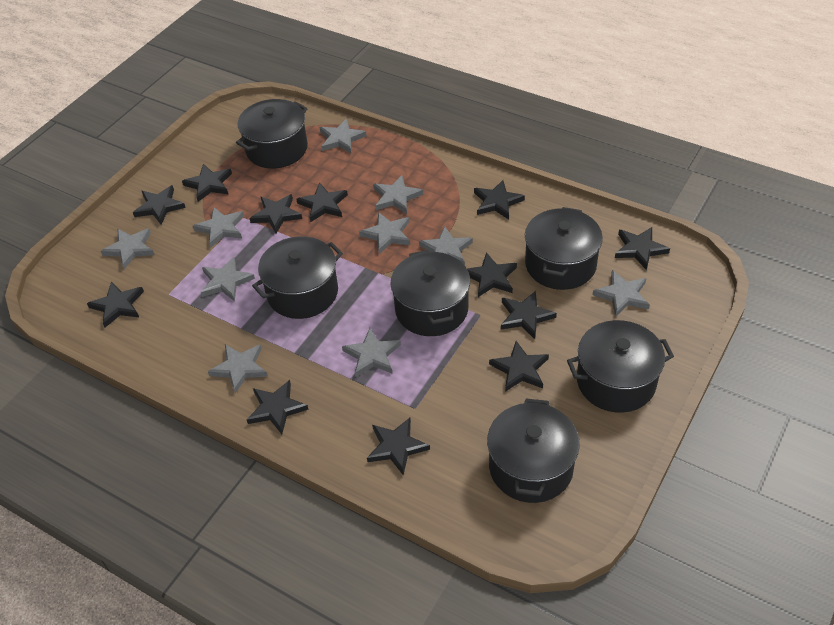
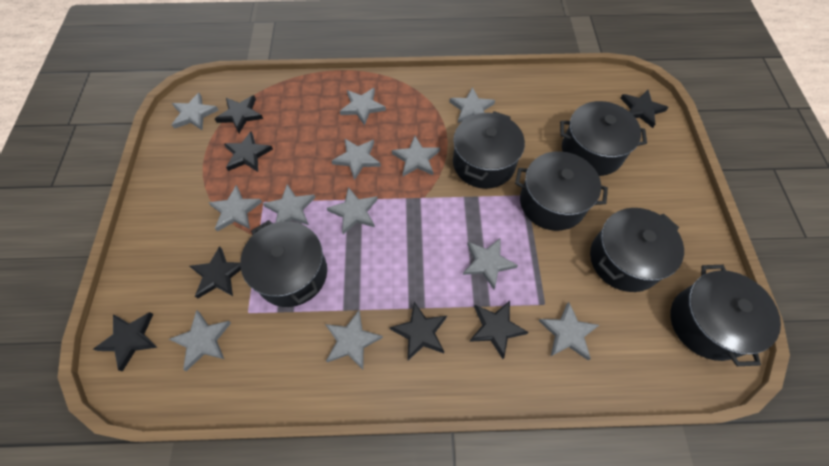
black star: 12 -> 7
grey star: 10 -> 12

